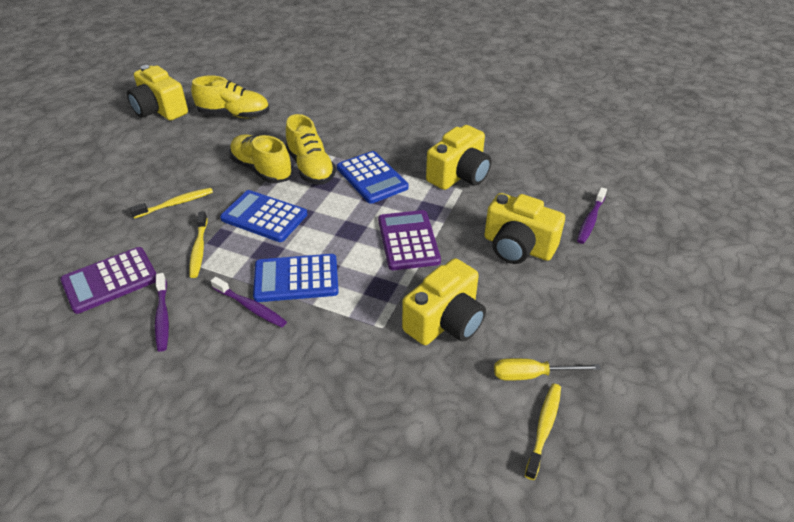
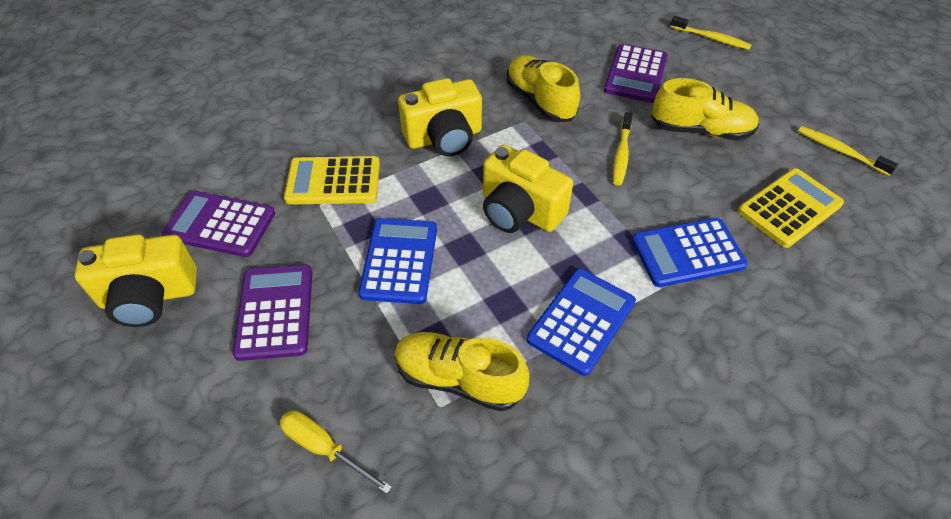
purple calculator: 2 -> 3
purple toothbrush: 3 -> 0
yellow calculator: 0 -> 2
yellow camera: 4 -> 3

